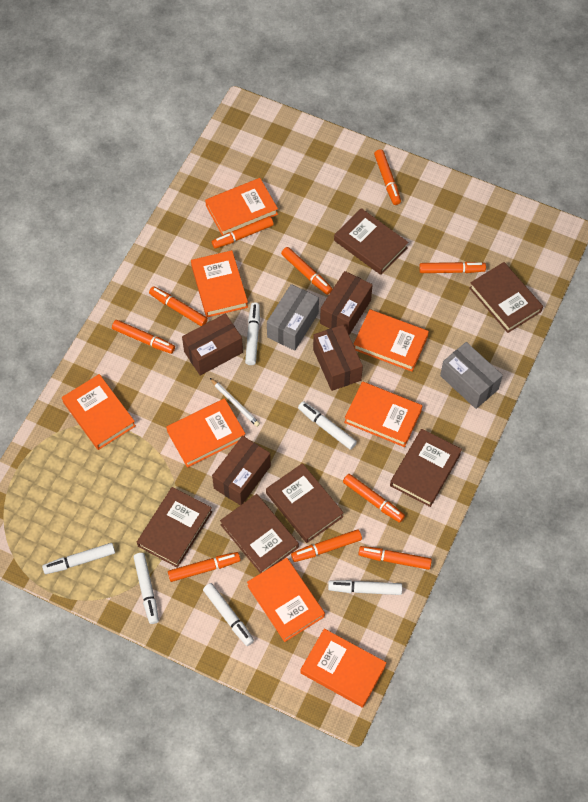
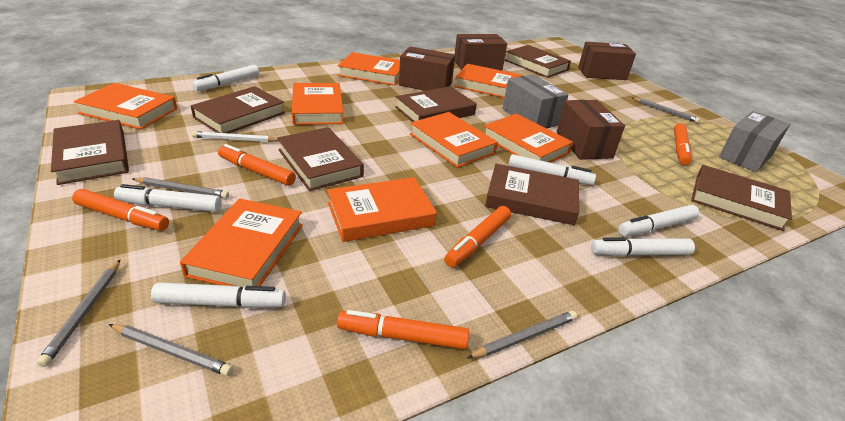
brown book: 6 -> 7
grey pencil: 0 -> 5
orange marker: 10 -> 5

